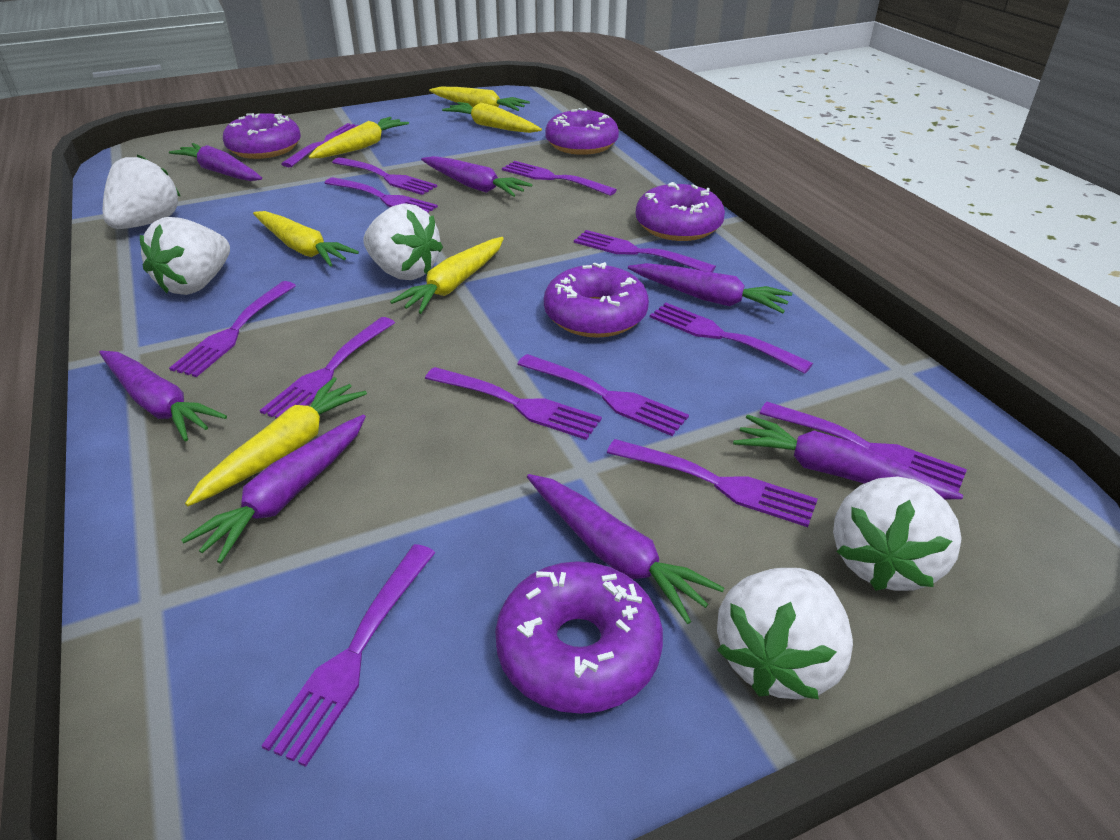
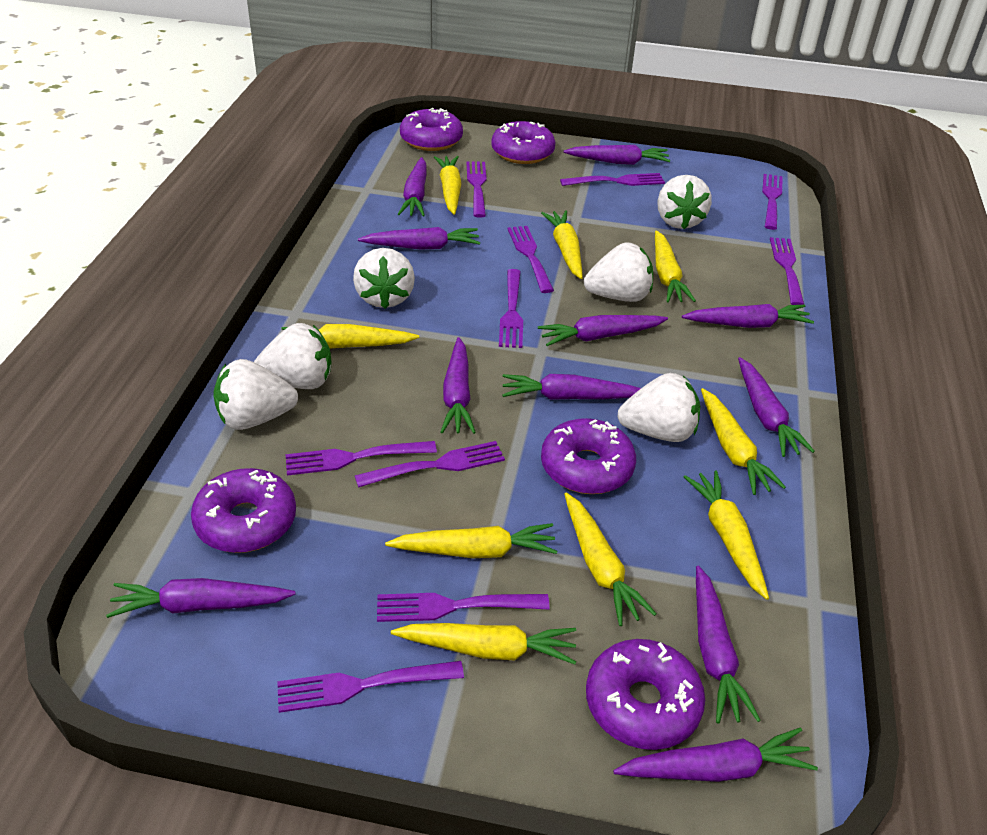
purple carrot: 7 -> 11
purple fork: 13 -> 10
white strawberry: 5 -> 6
yellow carrot: 6 -> 9

